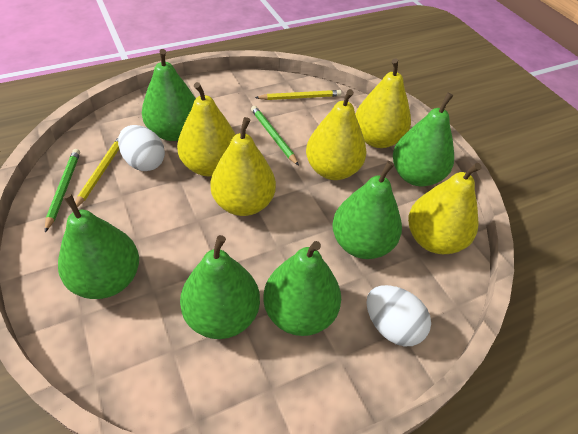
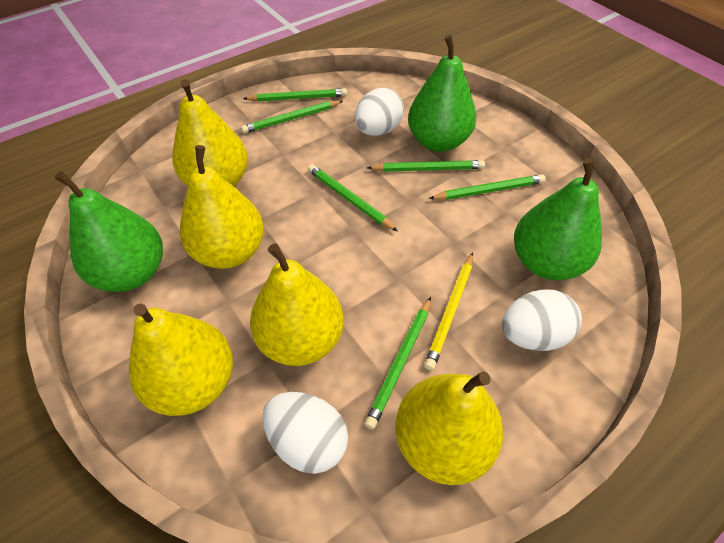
green pear: 6 -> 3
green pencil: 2 -> 6
white egg: 2 -> 3
yellow pencil: 2 -> 1

